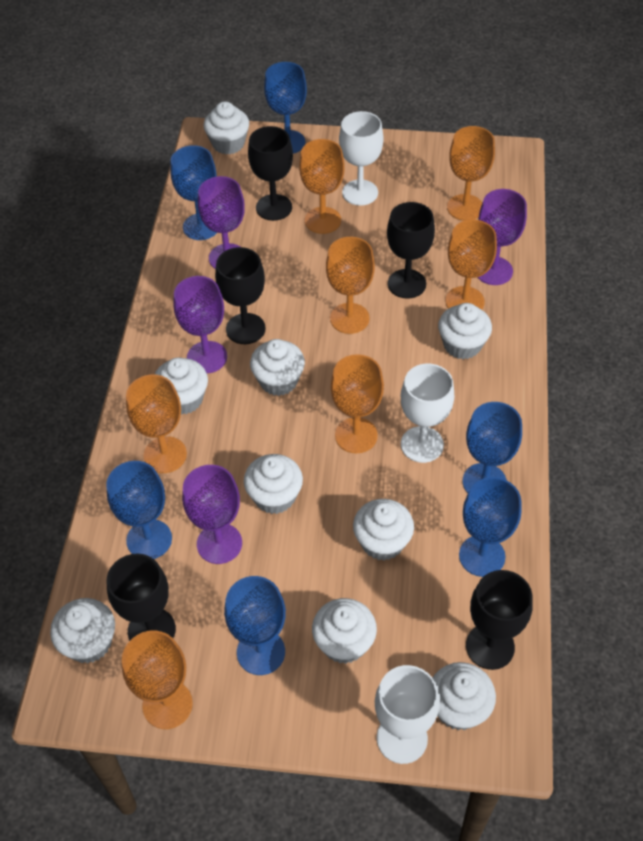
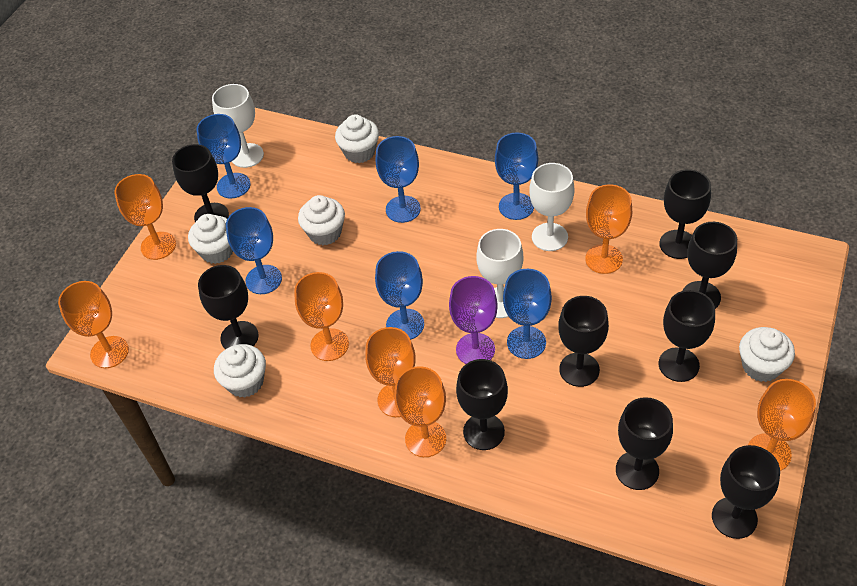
black goblet: 5 -> 9
purple goblet: 4 -> 1
white cupcake: 9 -> 5

